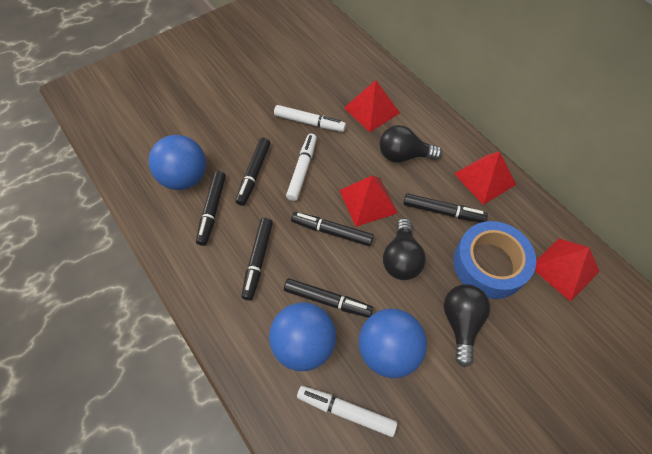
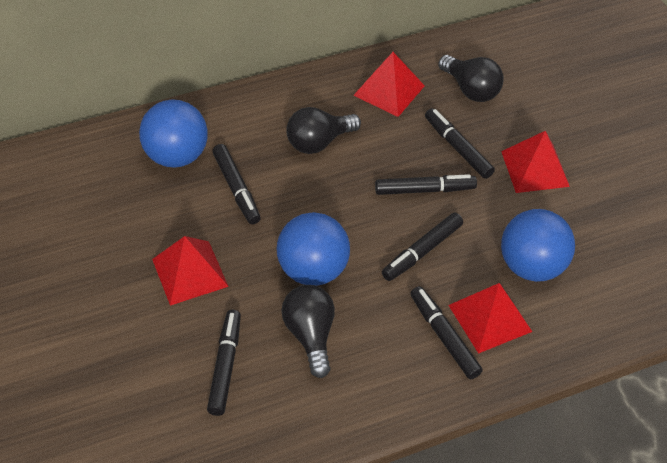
blue tape: 1 -> 0
white marker: 3 -> 0

